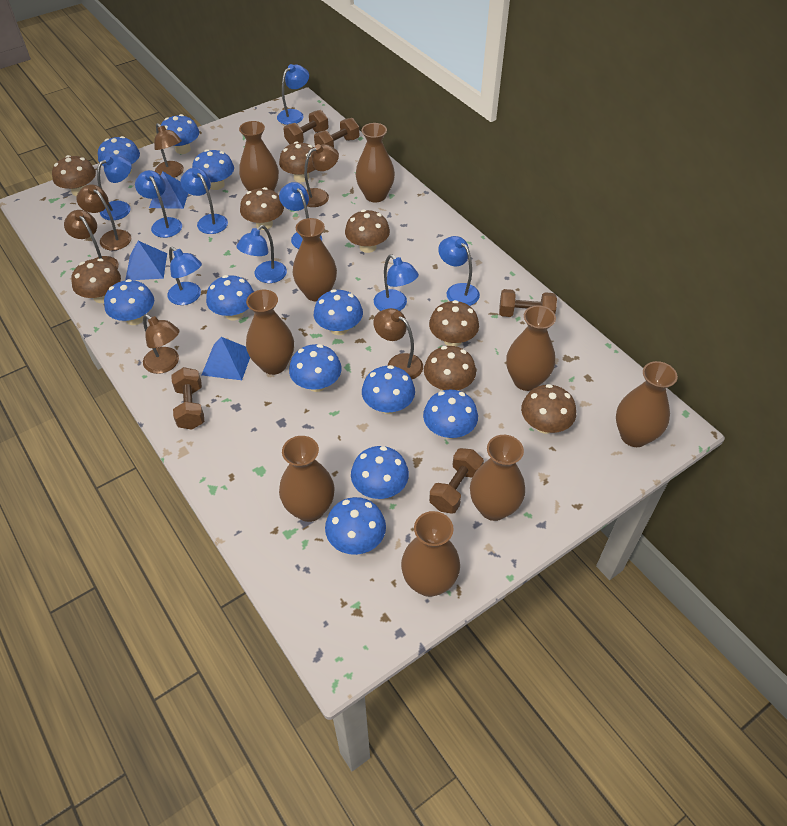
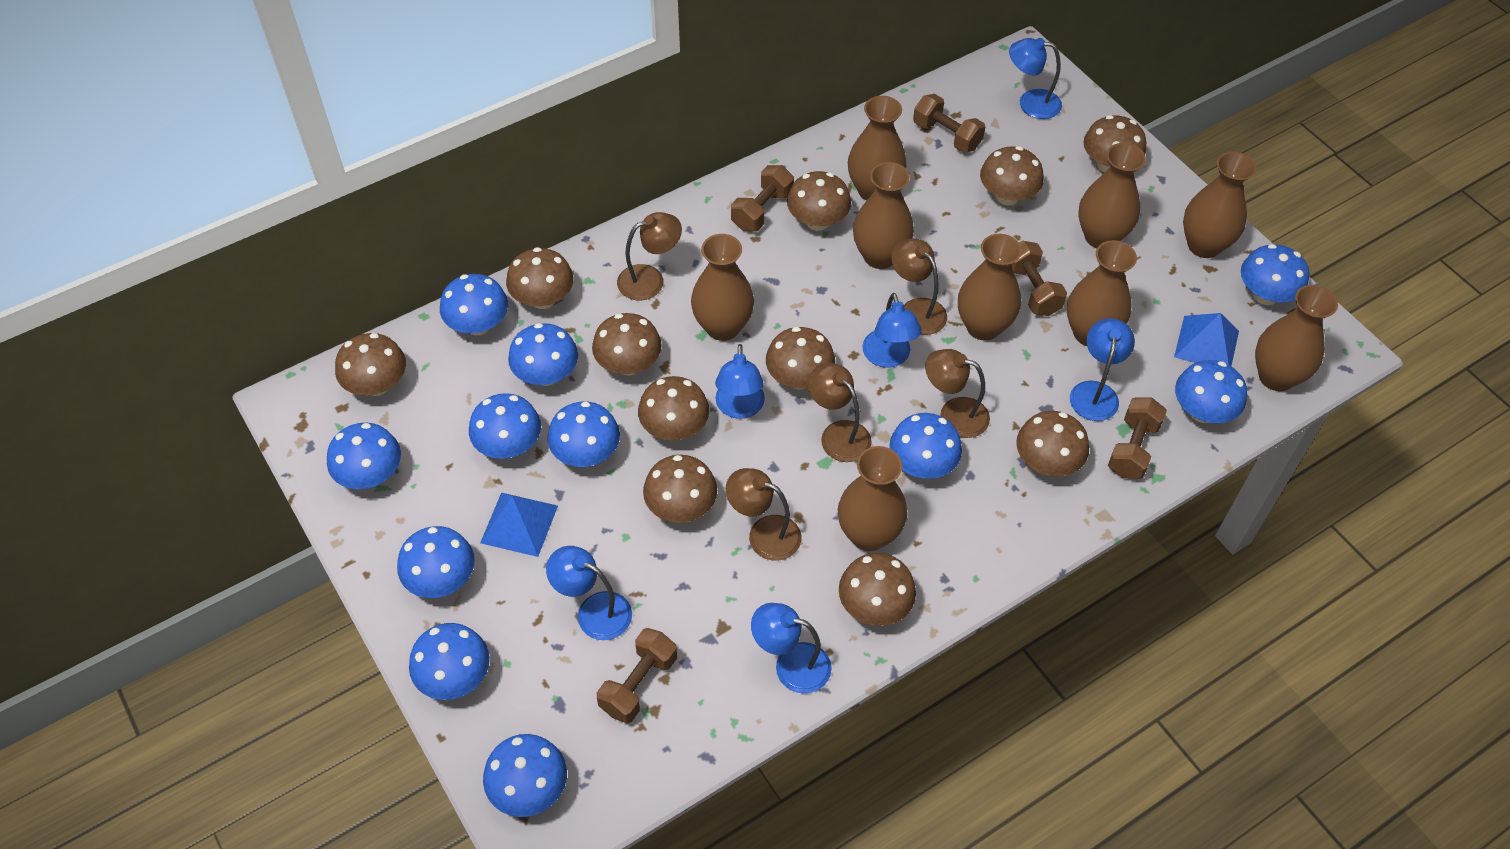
blue lamp: 9 -> 6
blue pyramid: 3 -> 2
brown lamp: 6 -> 5
brown mushroom: 8 -> 11

